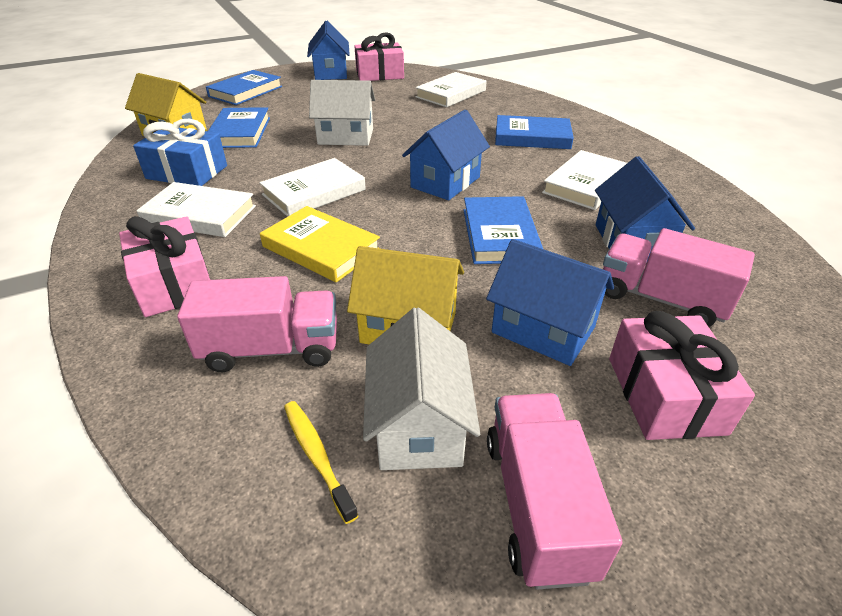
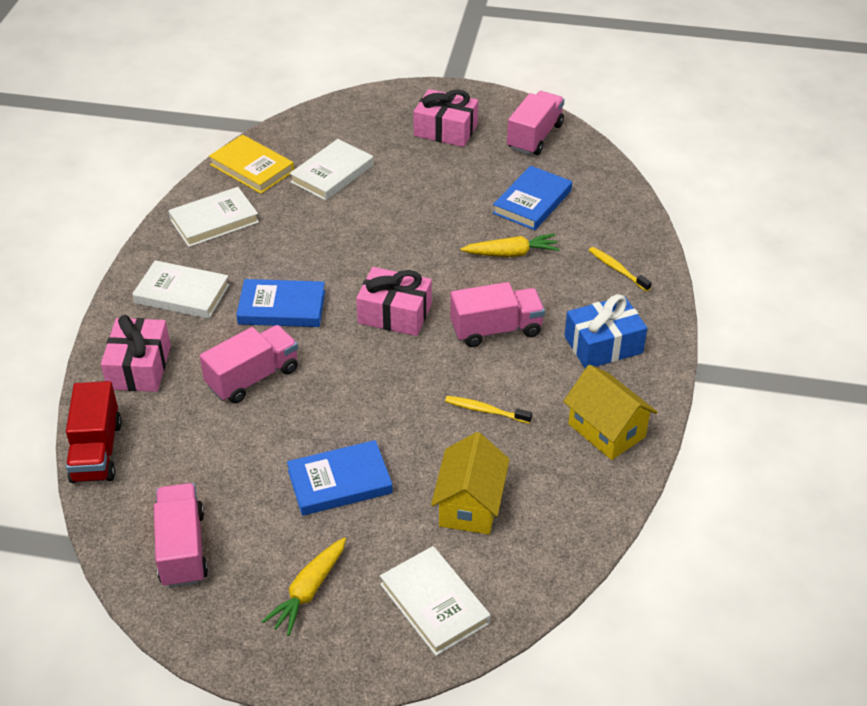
blue book: 4 -> 3
blue house: 4 -> 0
pink truck: 3 -> 4
red truck: 0 -> 1
white house: 2 -> 0
yellow carrot: 0 -> 2
yellow toothbrush: 1 -> 2

